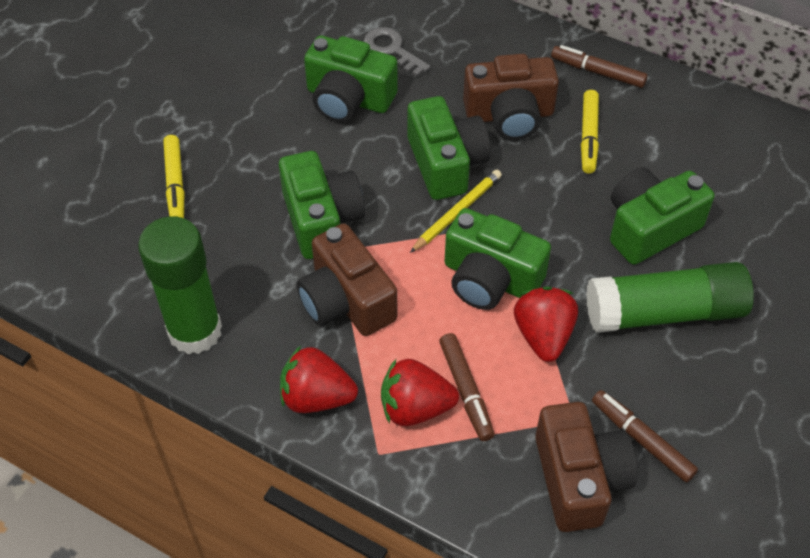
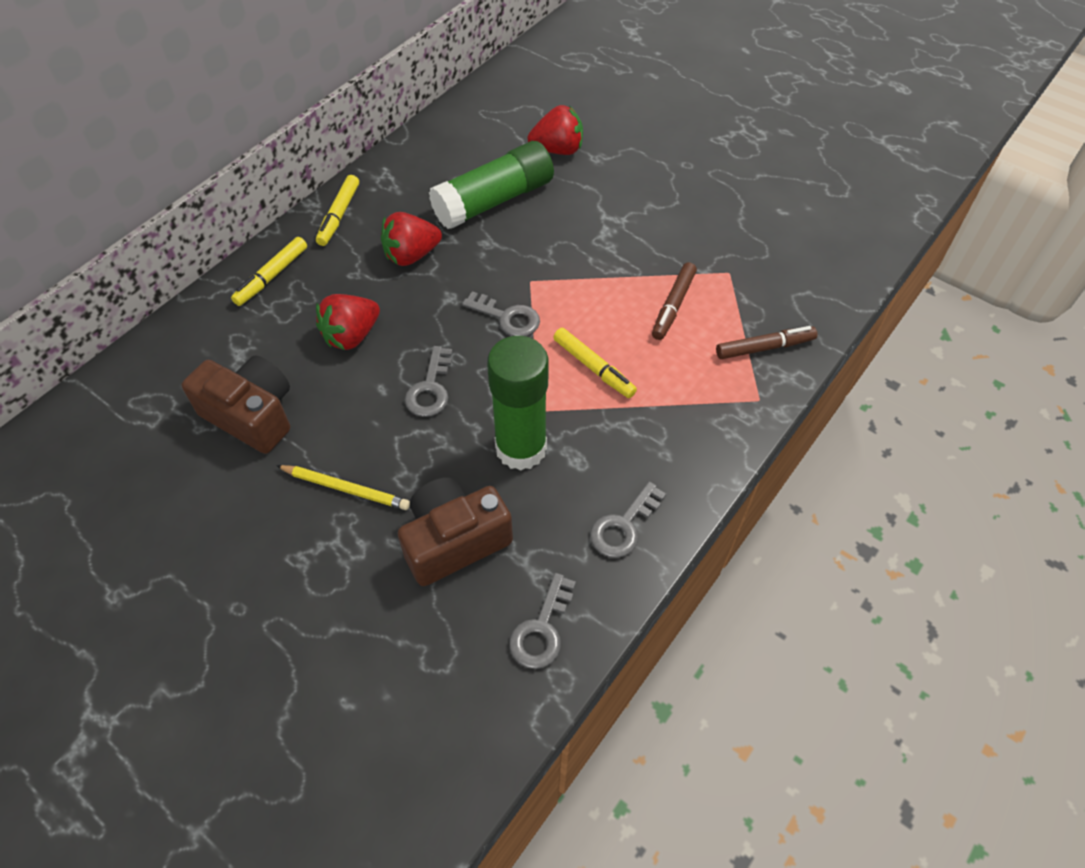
brown camera: 3 -> 2
brown marker: 3 -> 2
green camera: 5 -> 0
grey key: 1 -> 4
yellow marker: 2 -> 3

